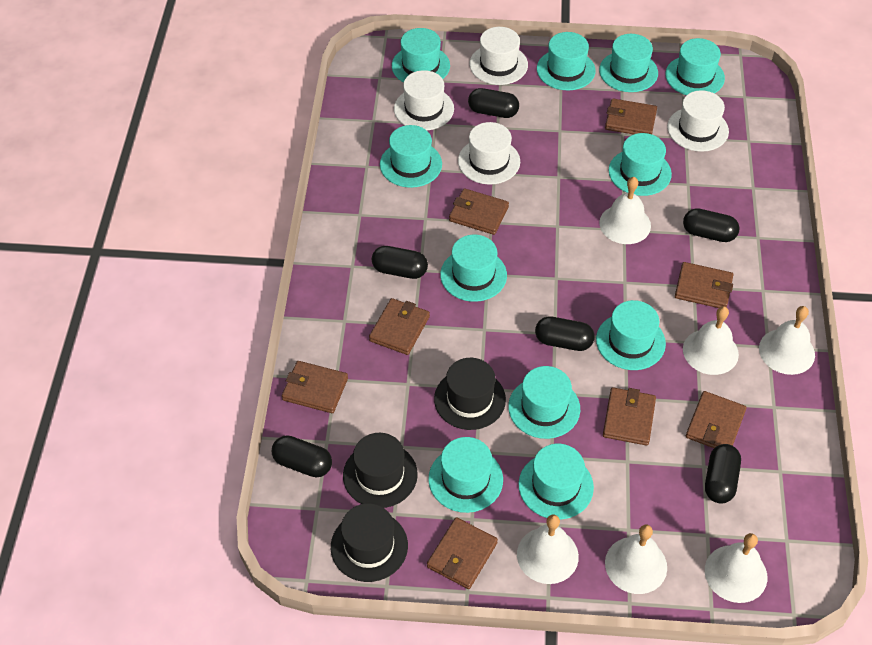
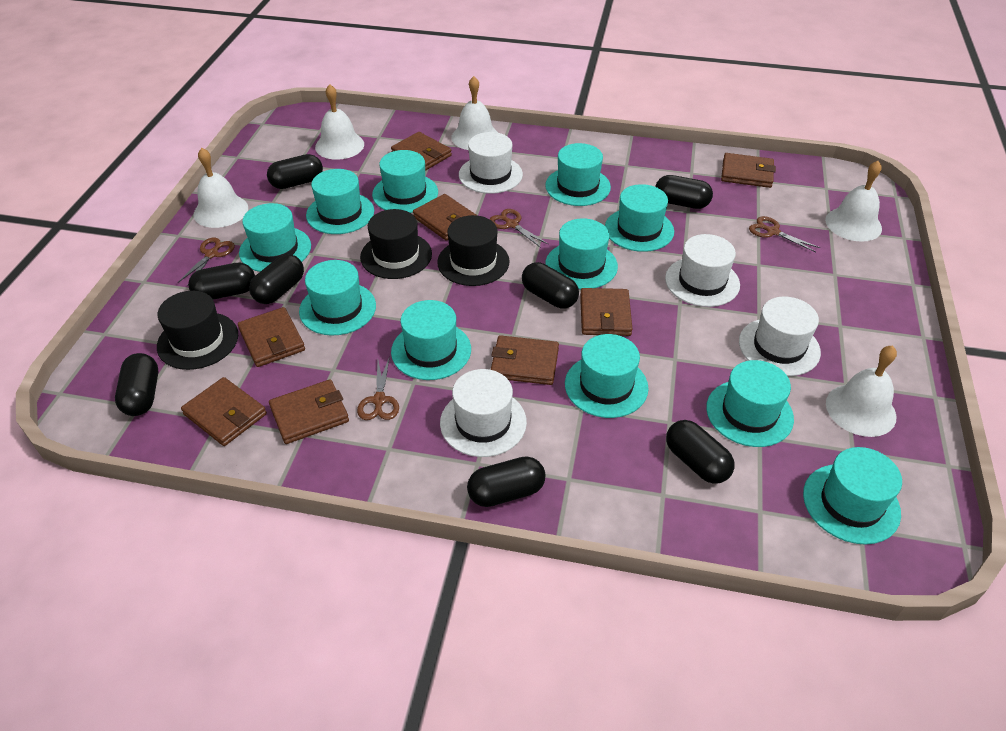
black capsule: 6 -> 8
brown scissors: 0 -> 4
white bell: 6 -> 5

